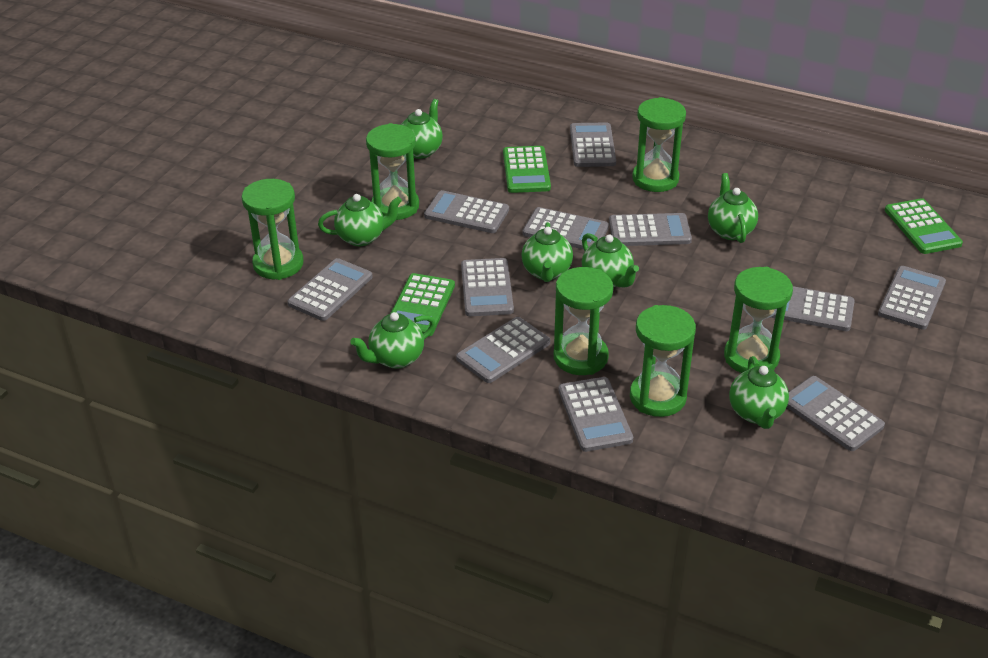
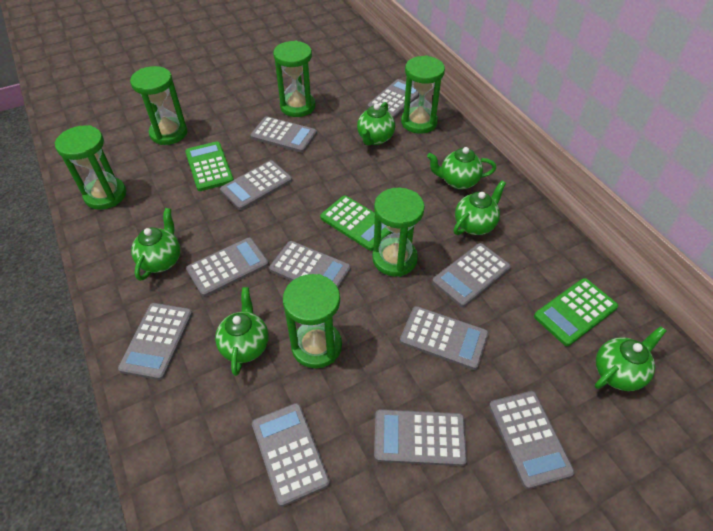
green teapot: 7 -> 6

